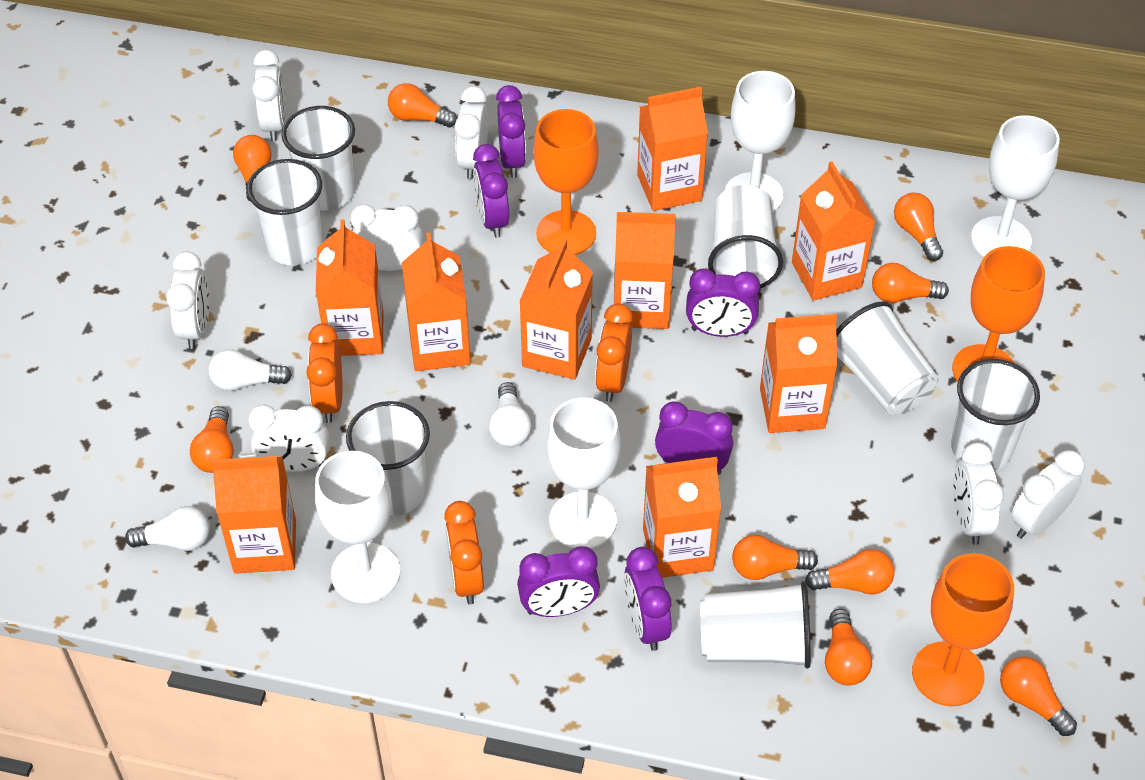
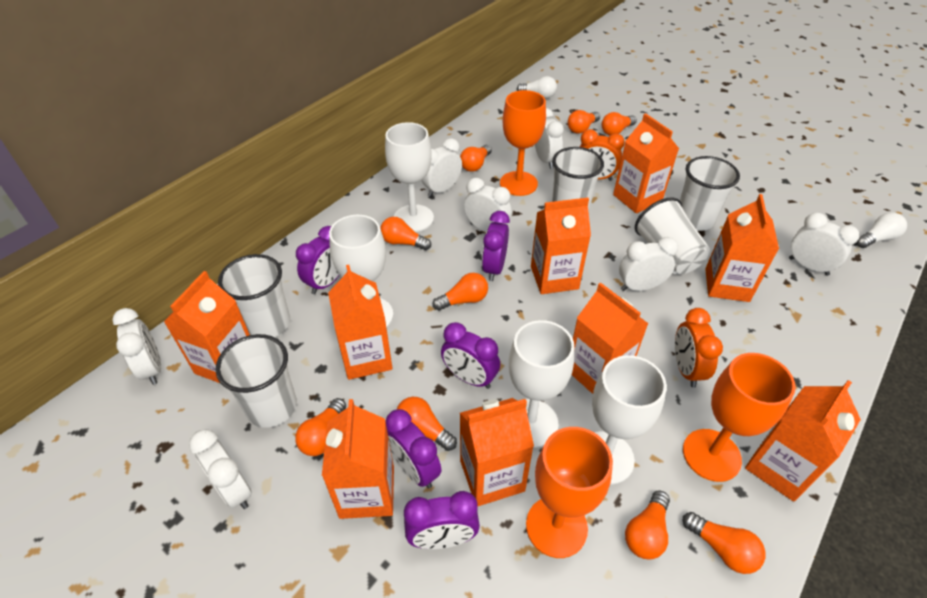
orange clock: 3 -> 2
purple clock: 6 -> 5
white cup: 7 -> 5
white light bulb: 3 -> 2

